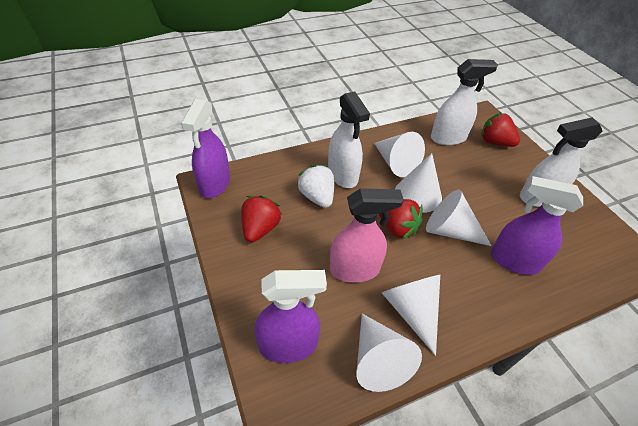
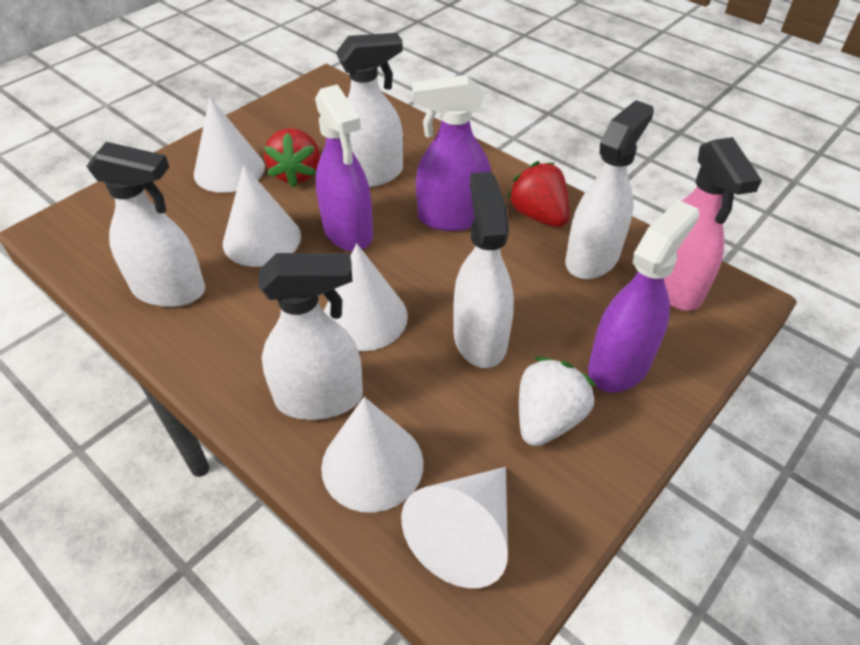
red strawberry: 3 -> 2
white spray bottle: 3 -> 5

